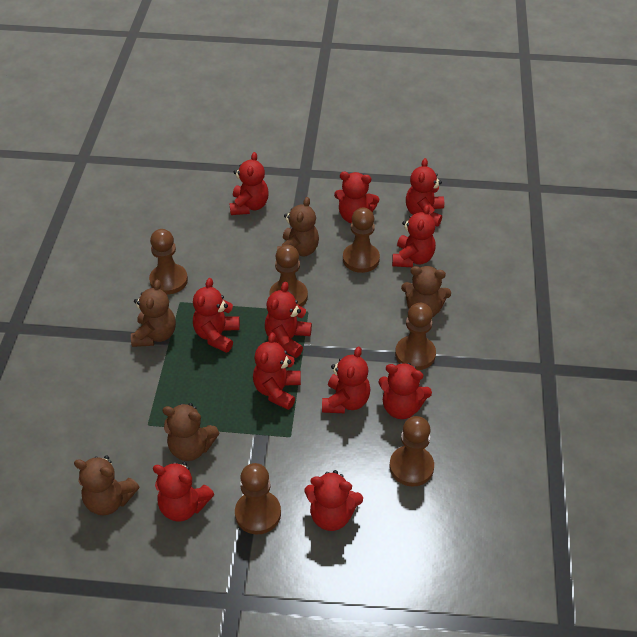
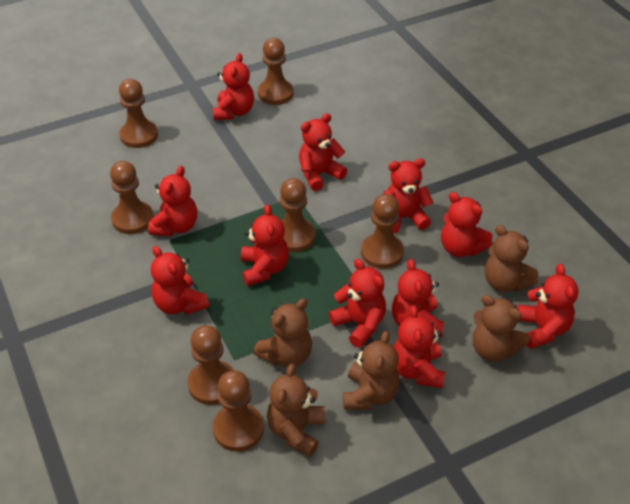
brown pawn: 6 -> 7

